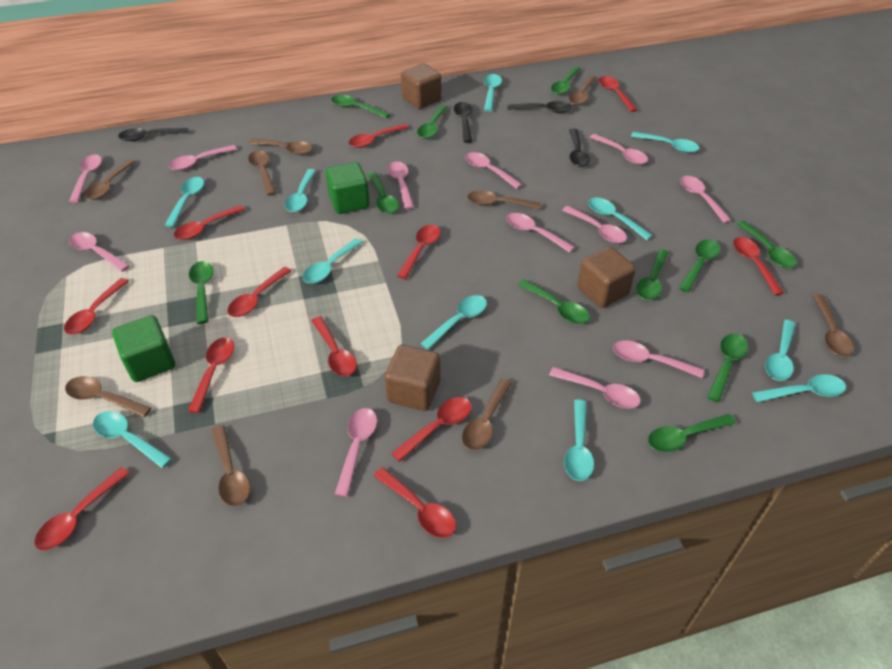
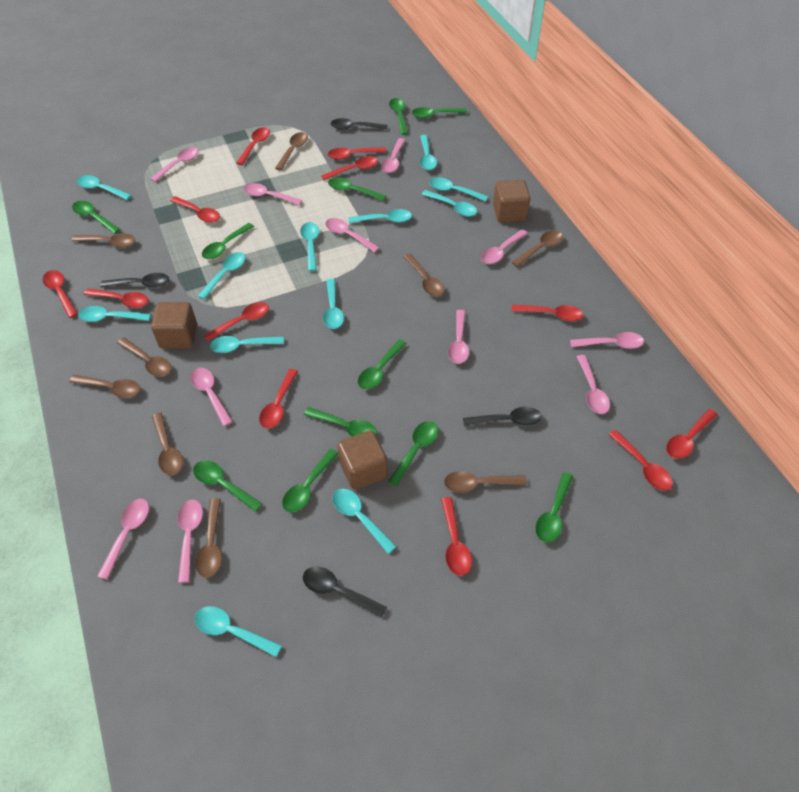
green cube: 2 -> 0
pink spoon: 12 -> 11
turquoise spoon: 11 -> 12

